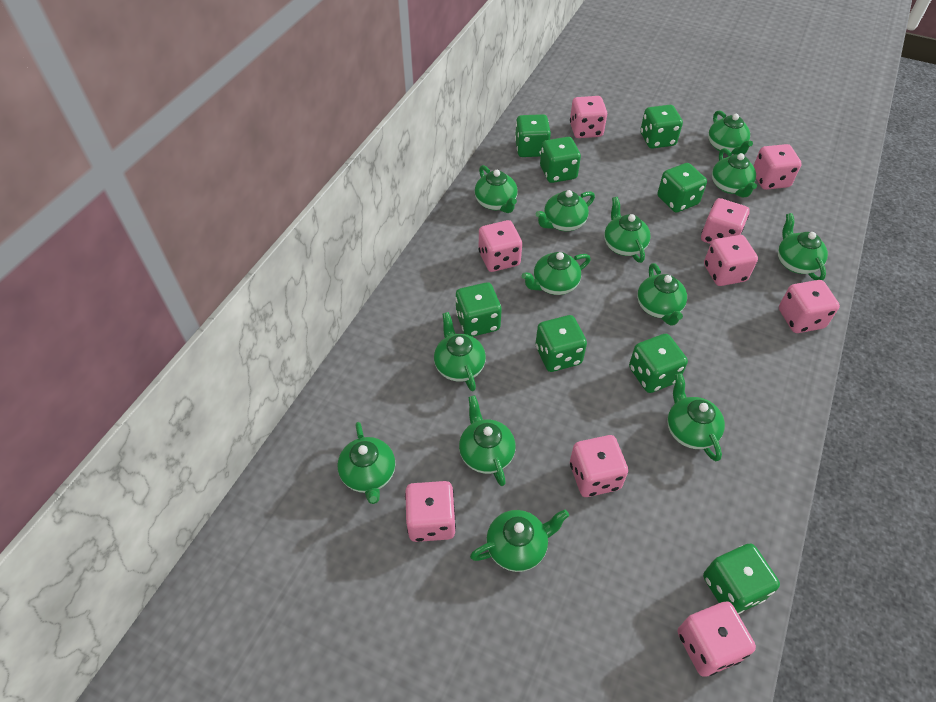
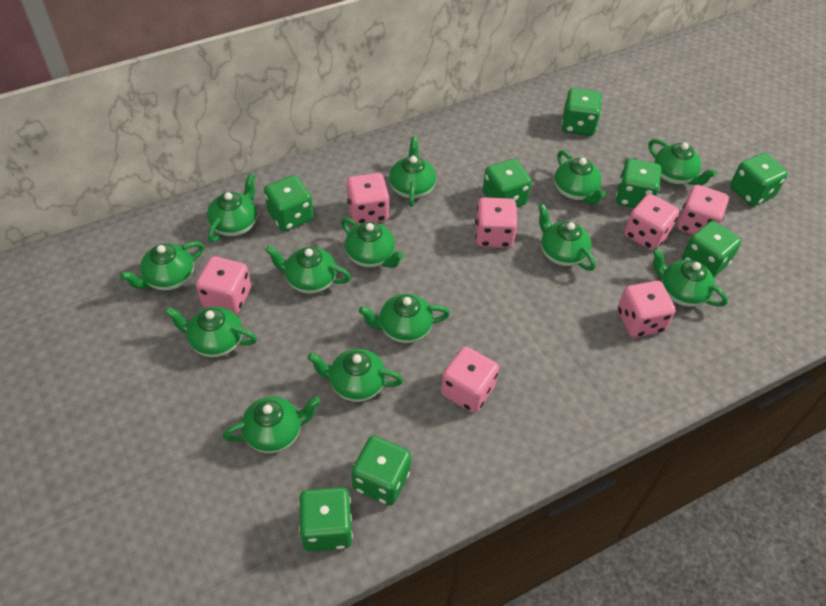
pink dice: 9 -> 7

